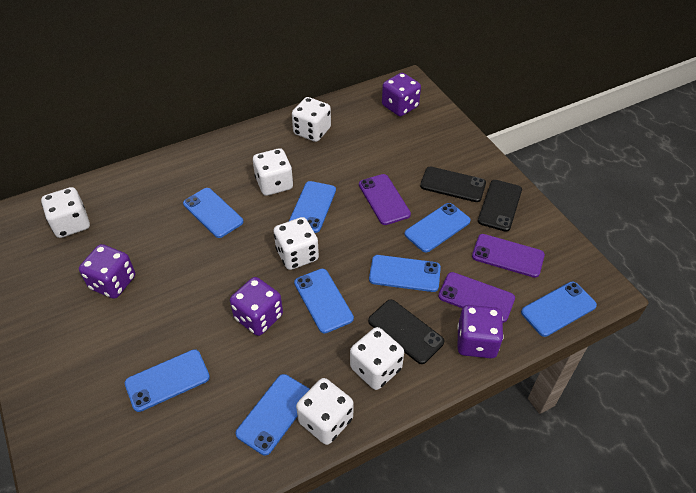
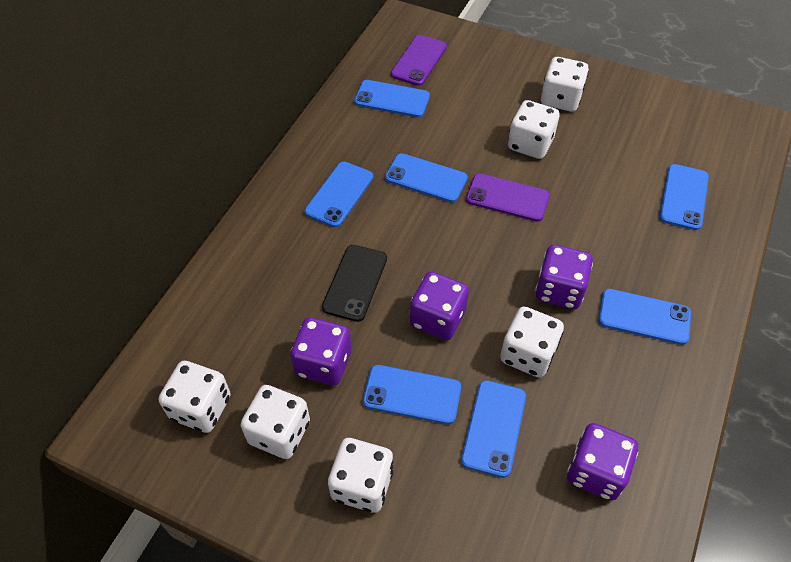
black phone: 3 -> 1
blue phone: 8 -> 7
purple phone: 3 -> 2

